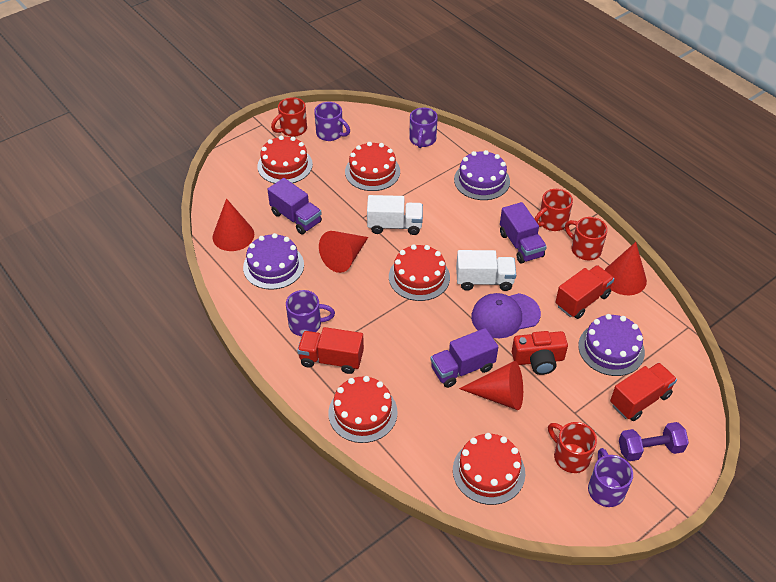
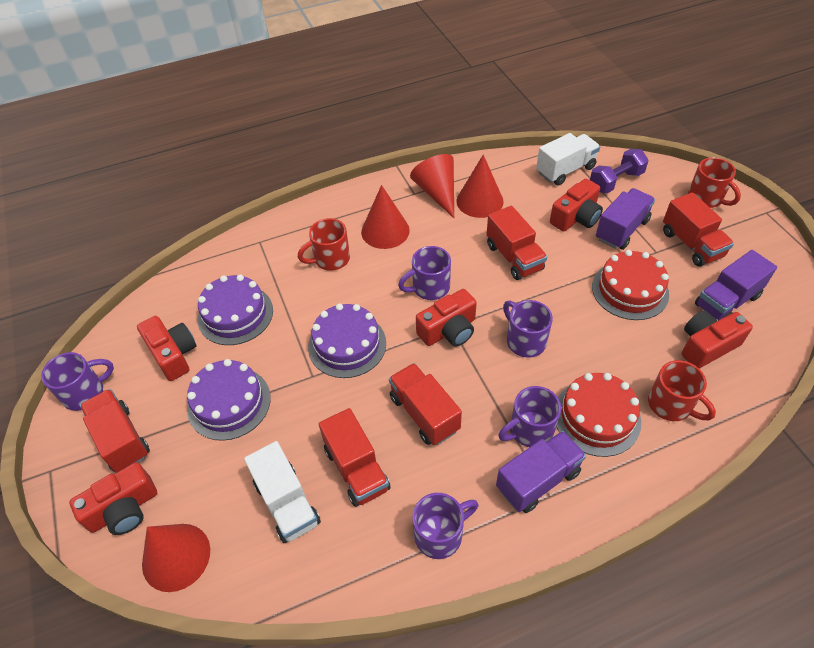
purple cap: 1 -> 0
purple mug: 4 -> 5
red cake: 5 -> 2
red camera: 1 -> 5
red mug: 4 -> 3
red truck: 3 -> 5

